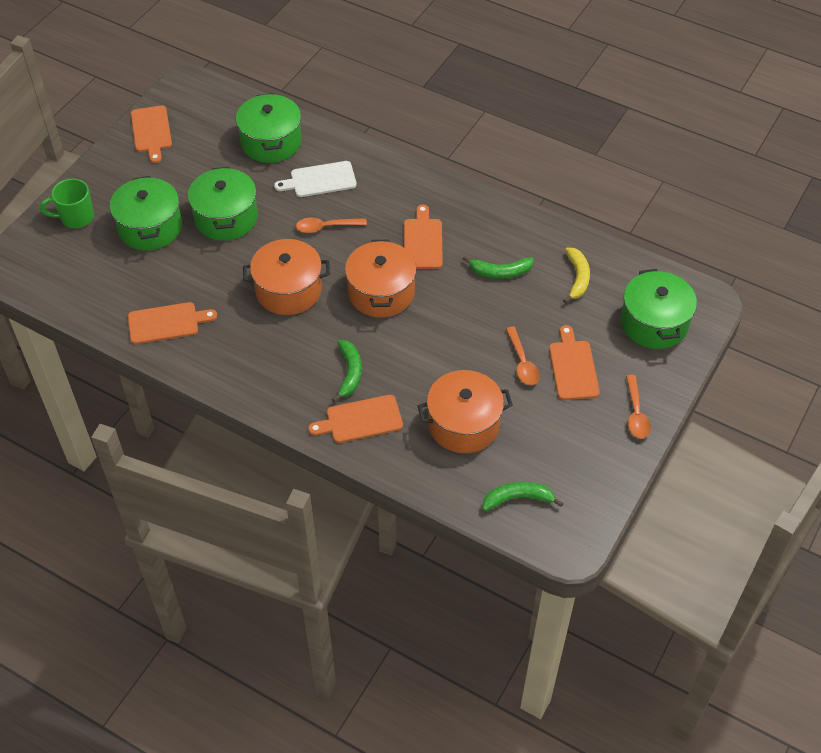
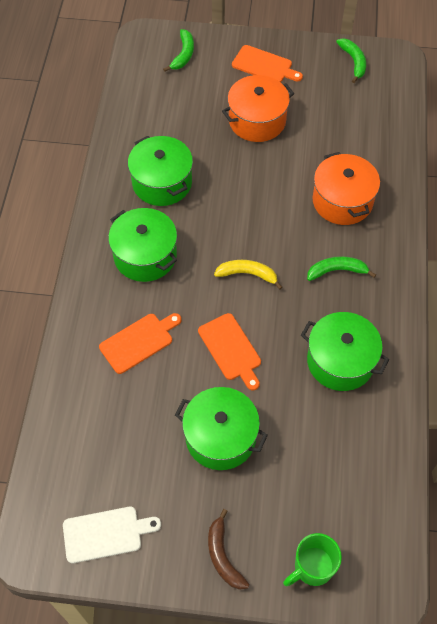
brown banana: 0 -> 1
orange cutting board: 5 -> 3
orange pot: 3 -> 2
orange spoon: 3 -> 0

